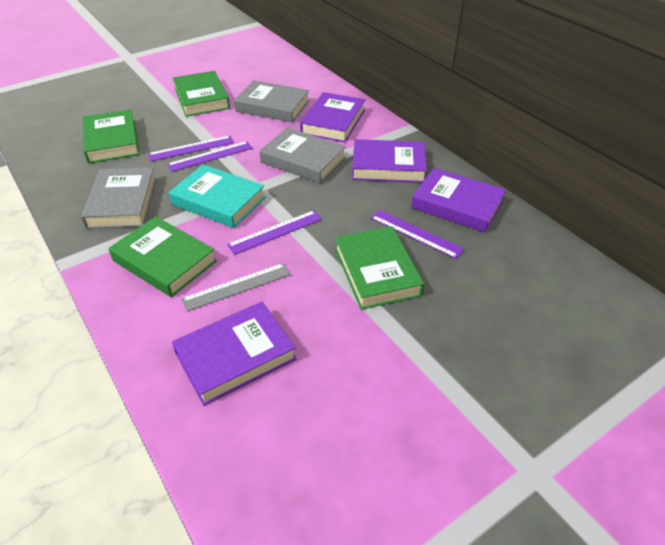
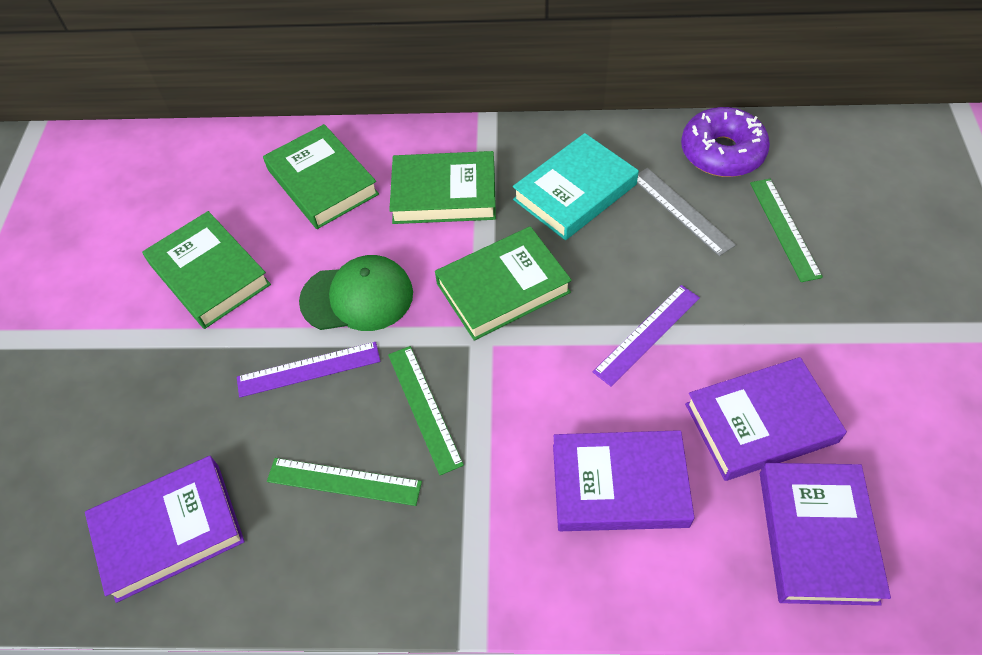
green cap: 0 -> 1
green ruler: 0 -> 3
grey book: 3 -> 0
purple donut: 0 -> 1
purple ruler: 4 -> 2

